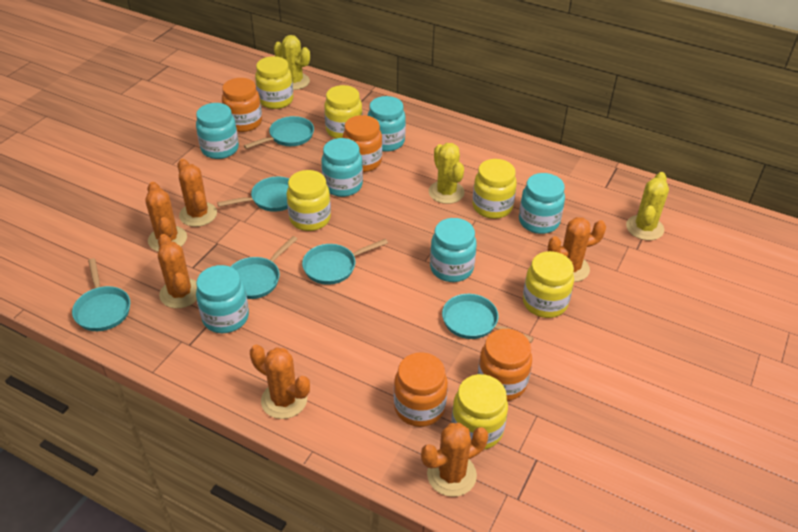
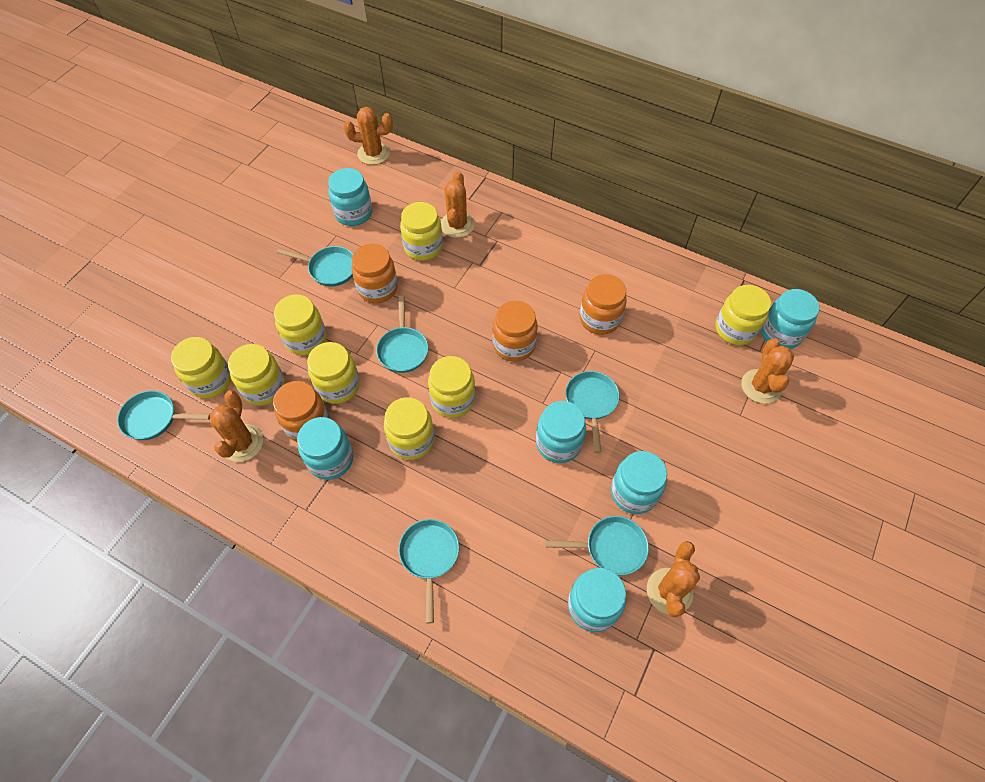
orange cactus: 6 -> 5
yellow cactus: 3 -> 0
yellow jar: 6 -> 8

